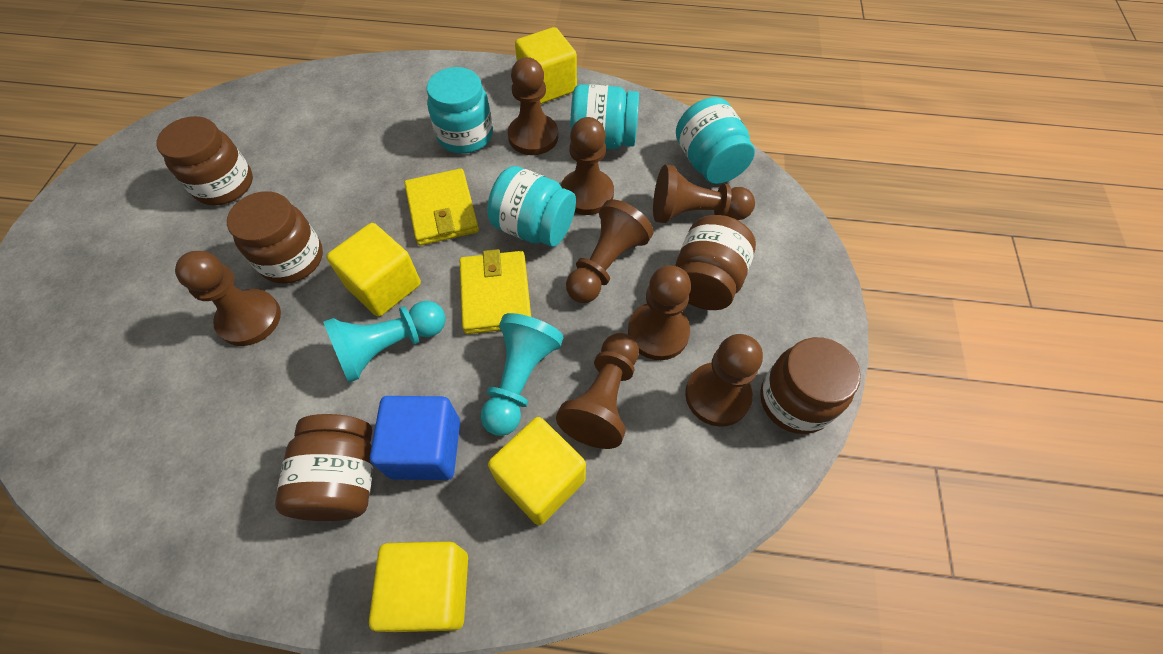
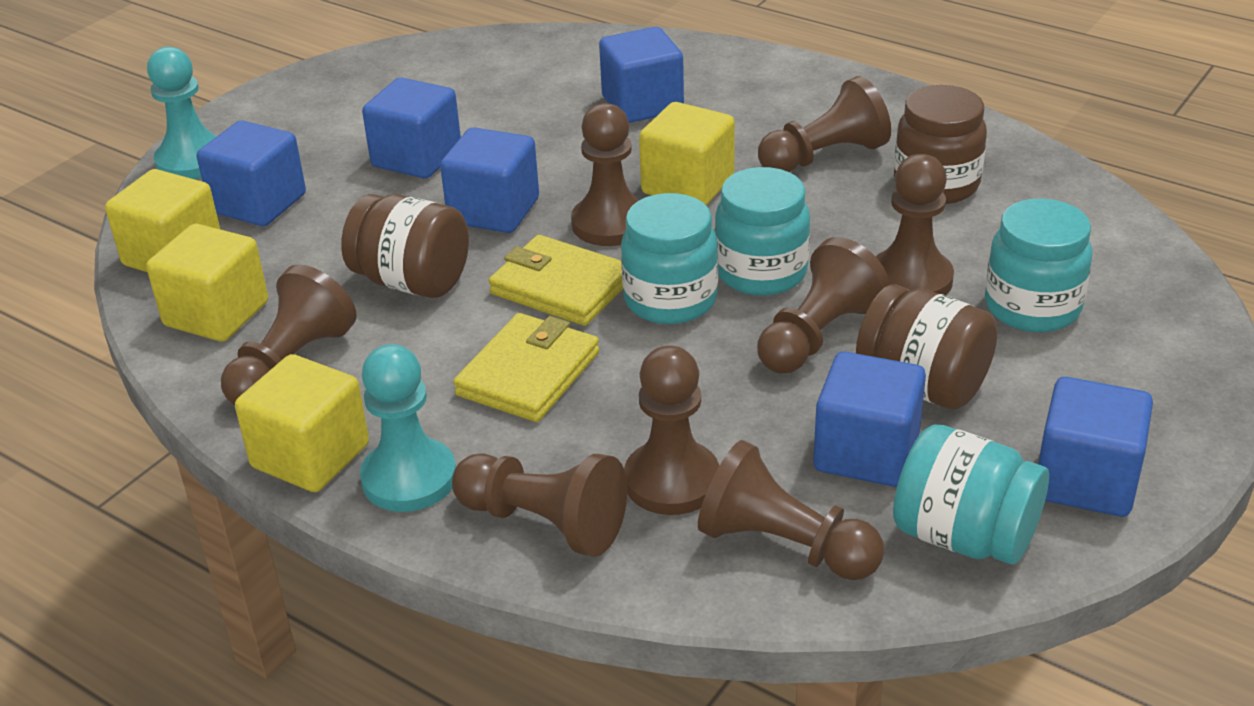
blue cube: 1 -> 6
brown jar: 5 -> 3

